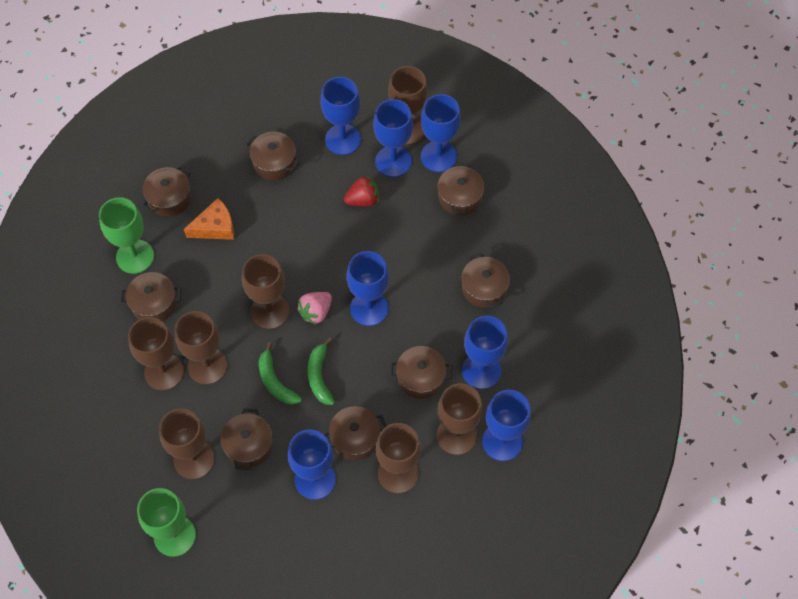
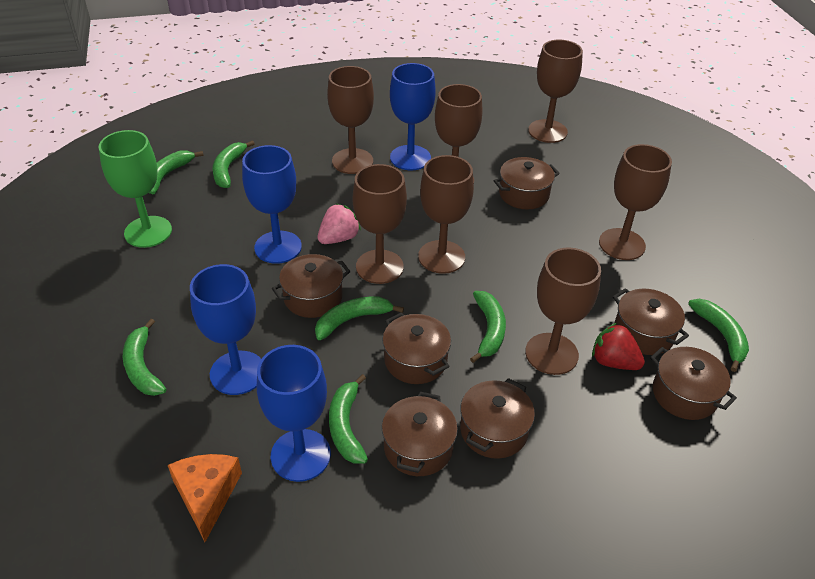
blue goblet: 7 -> 4
brown pot: 8 -> 7
green banana: 2 -> 7
green goblet: 2 -> 1

